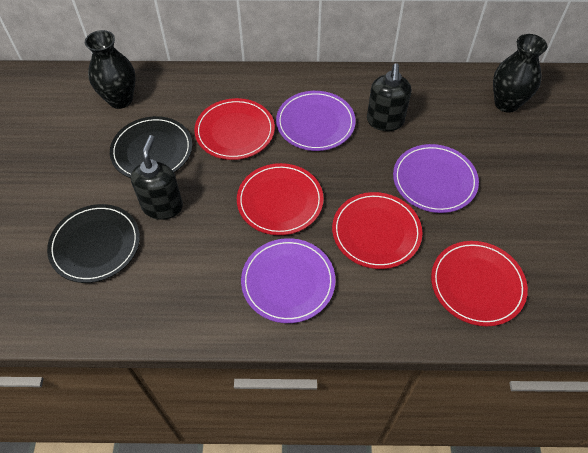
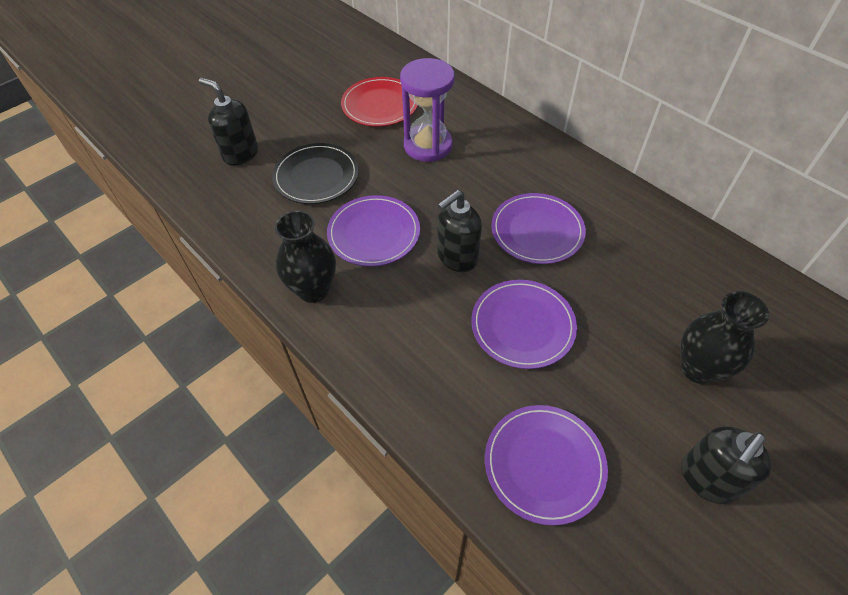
black plate: 2 -> 1
black soap dispenser: 2 -> 3
purple hourglass: 0 -> 1
purple plate: 3 -> 4
red plate: 4 -> 1

